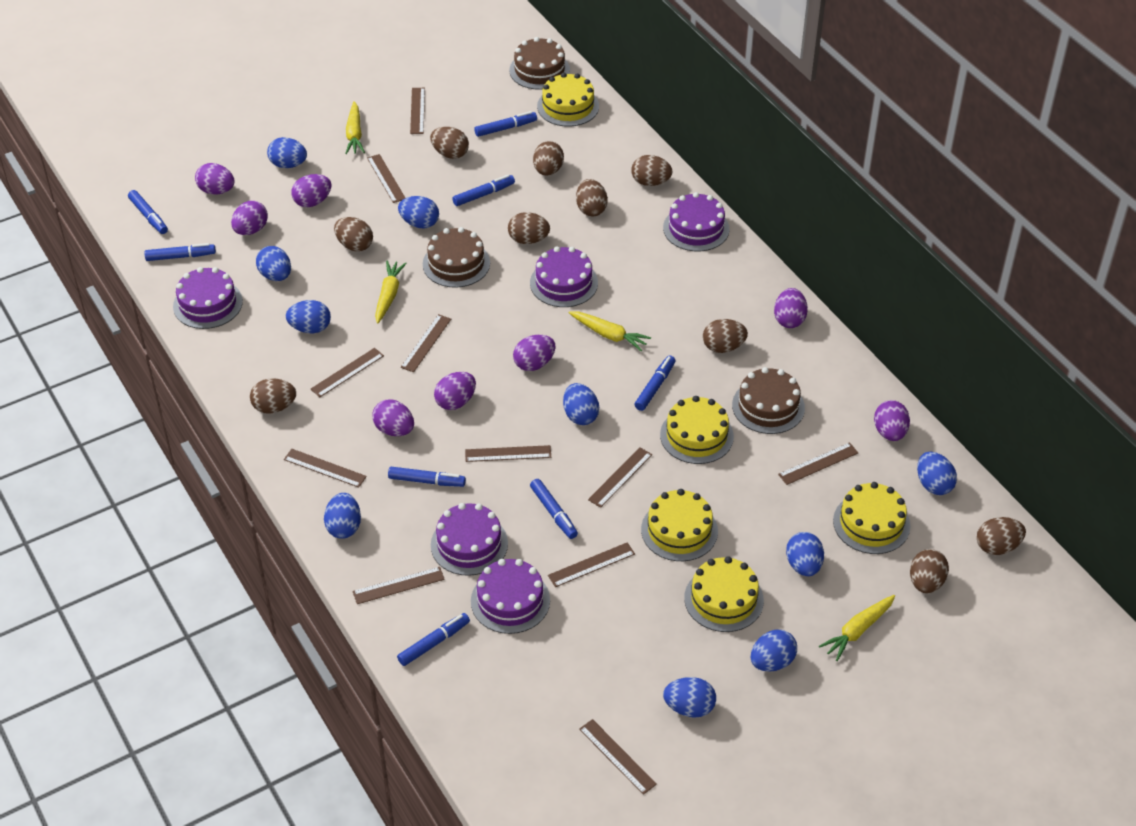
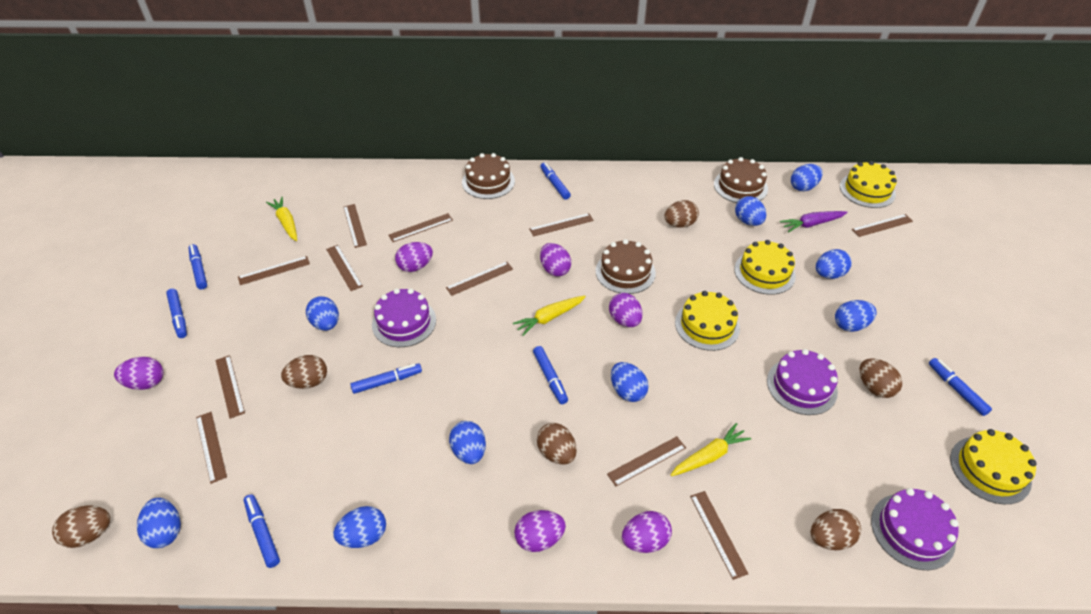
blue egg: 10 -> 9
blue marker: 8 -> 7
brown egg: 10 -> 6
purple cake: 5 -> 3
purple carrot: 0 -> 1
purple egg: 8 -> 6
yellow cake: 5 -> 4
yellow carrot: 4 -> 3

